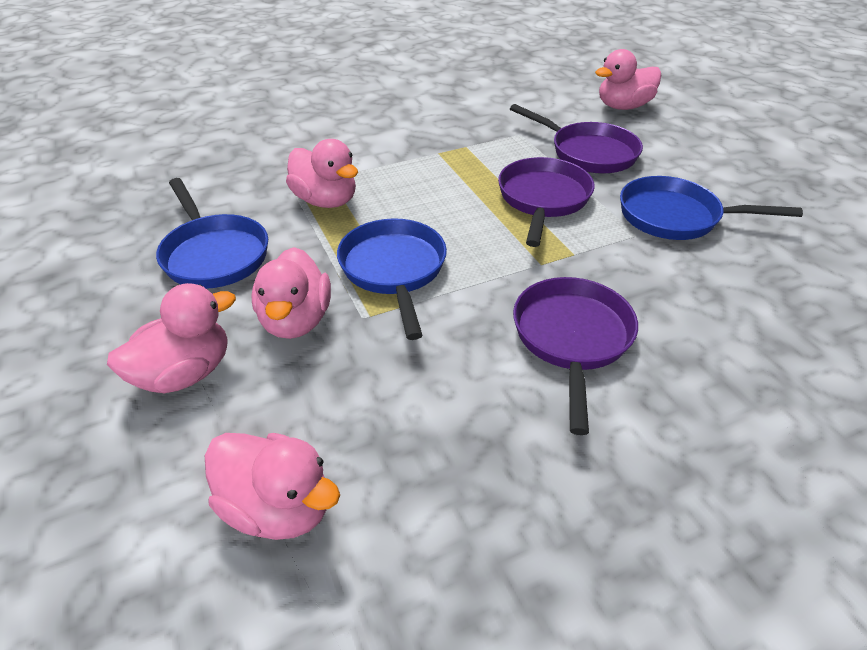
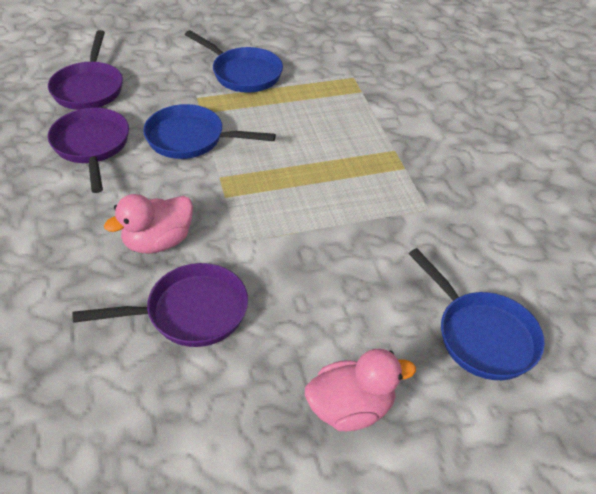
pink duck: 5 -> 2

